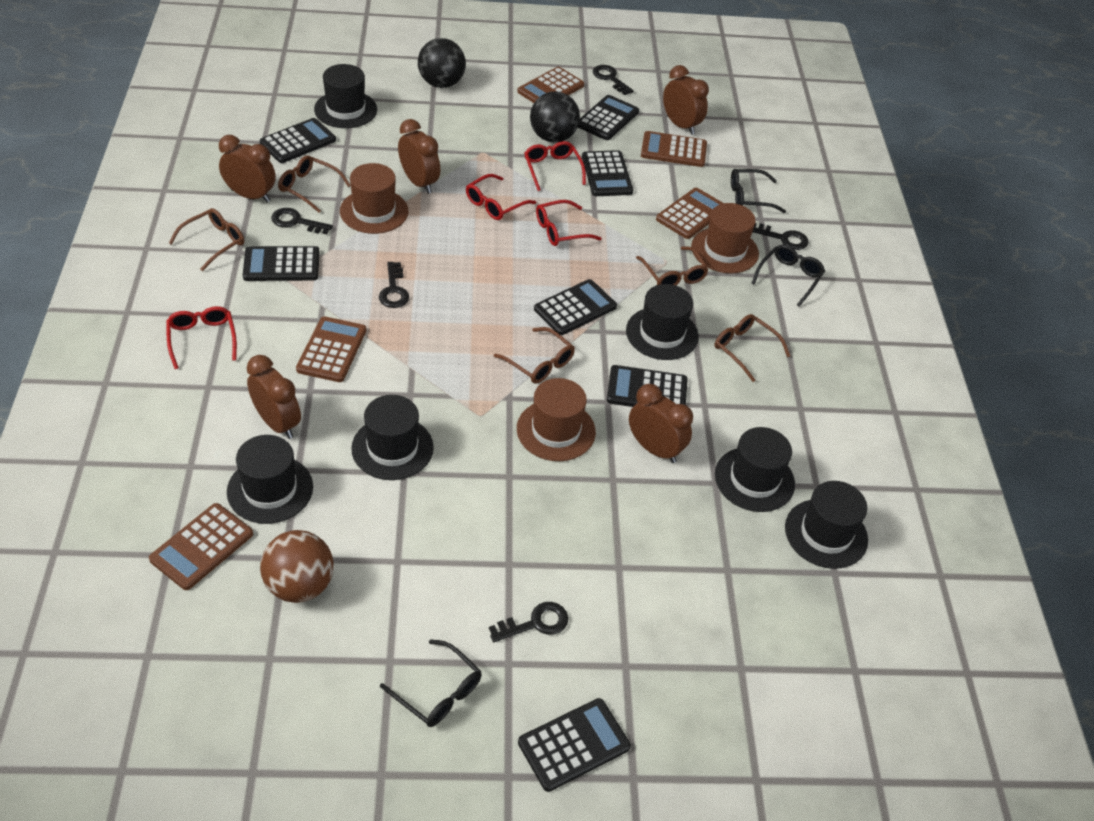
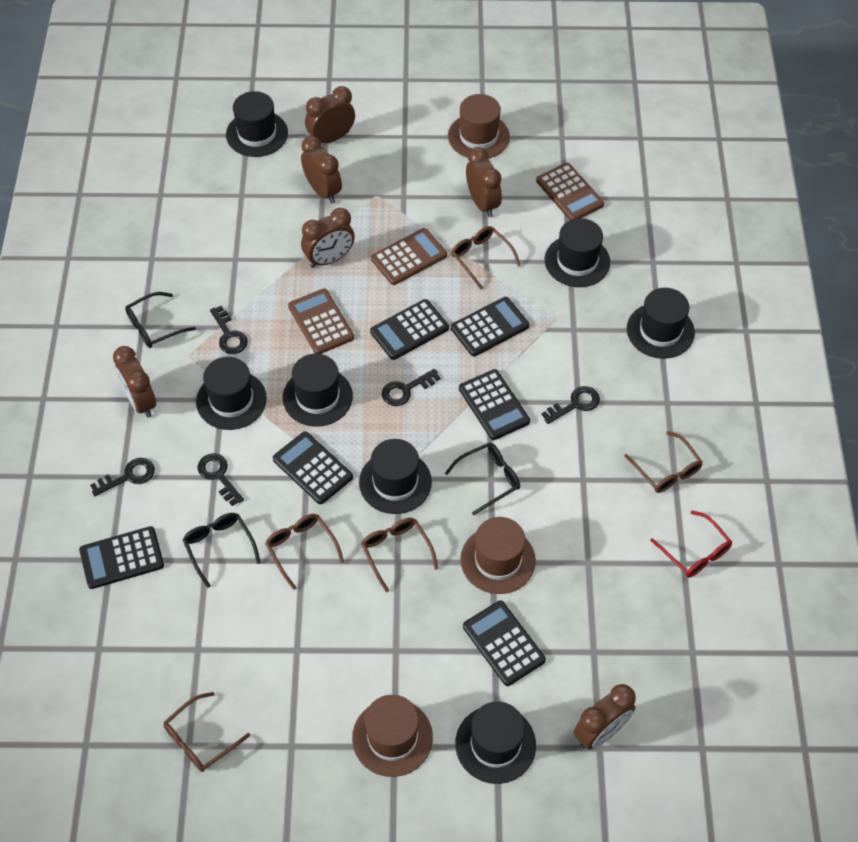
black ball: 2 -> 0
black calculator: 7 -> 6
black hat: 6 -> 7
brown ball: 1 -> 0
brown calculator: 5 -> 3
brown clock: 5 -> 6
red glasses: 4 -> 1

